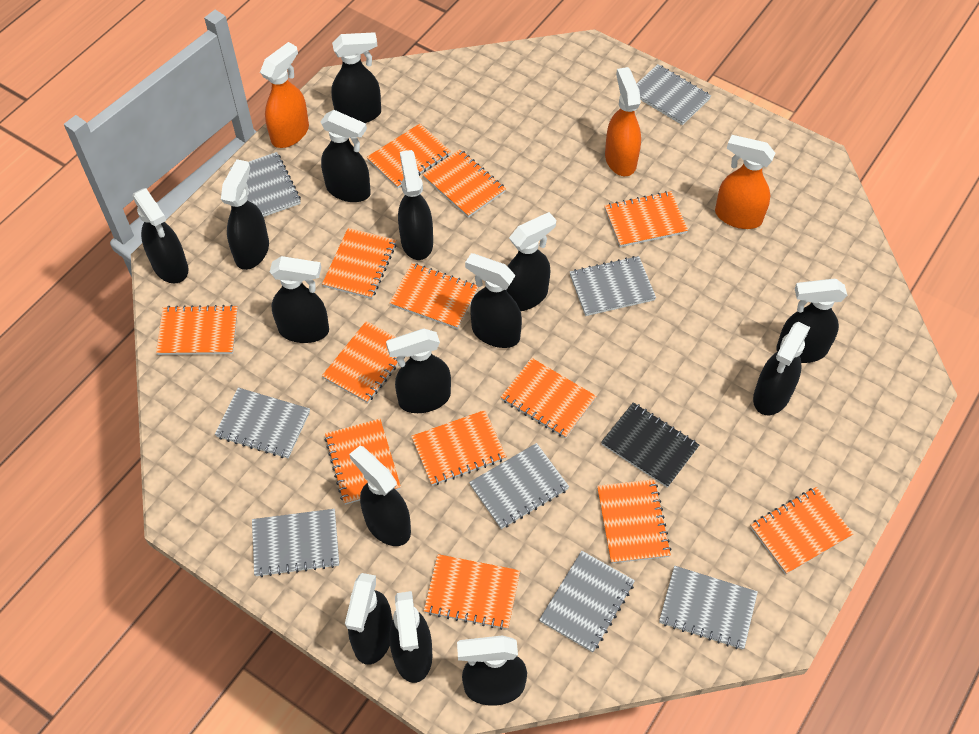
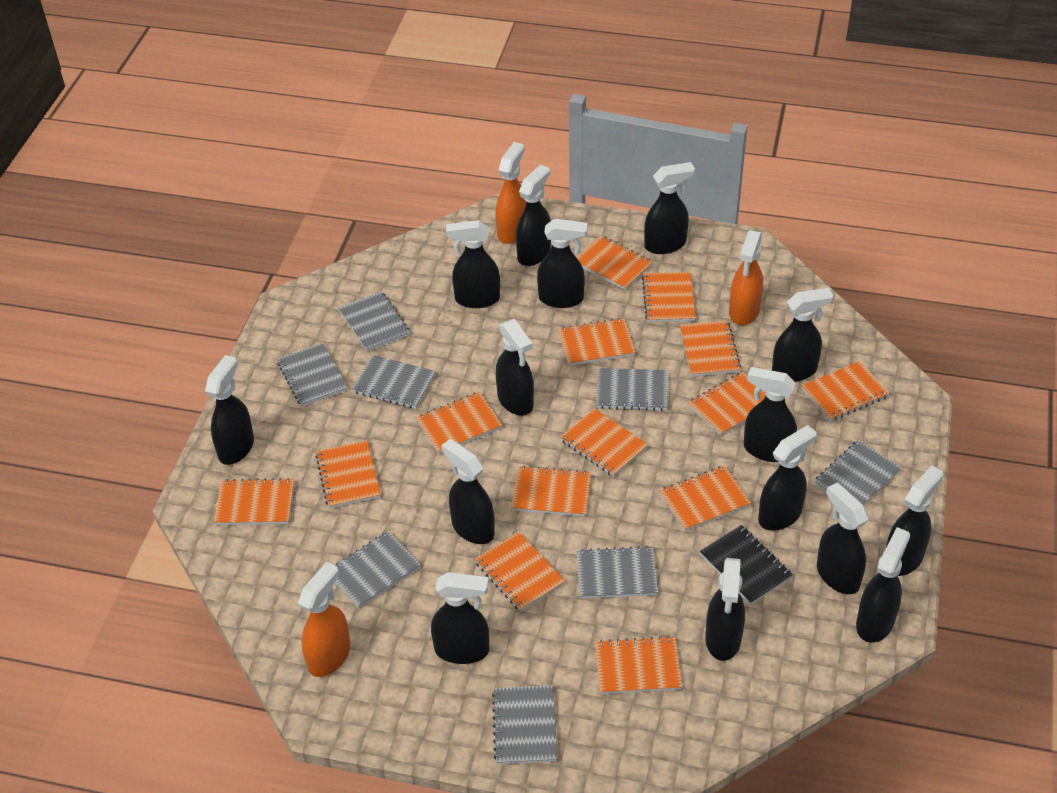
orange notebook: 13 -> 14

